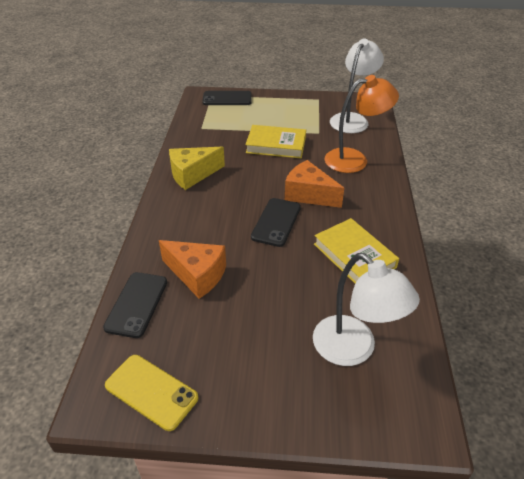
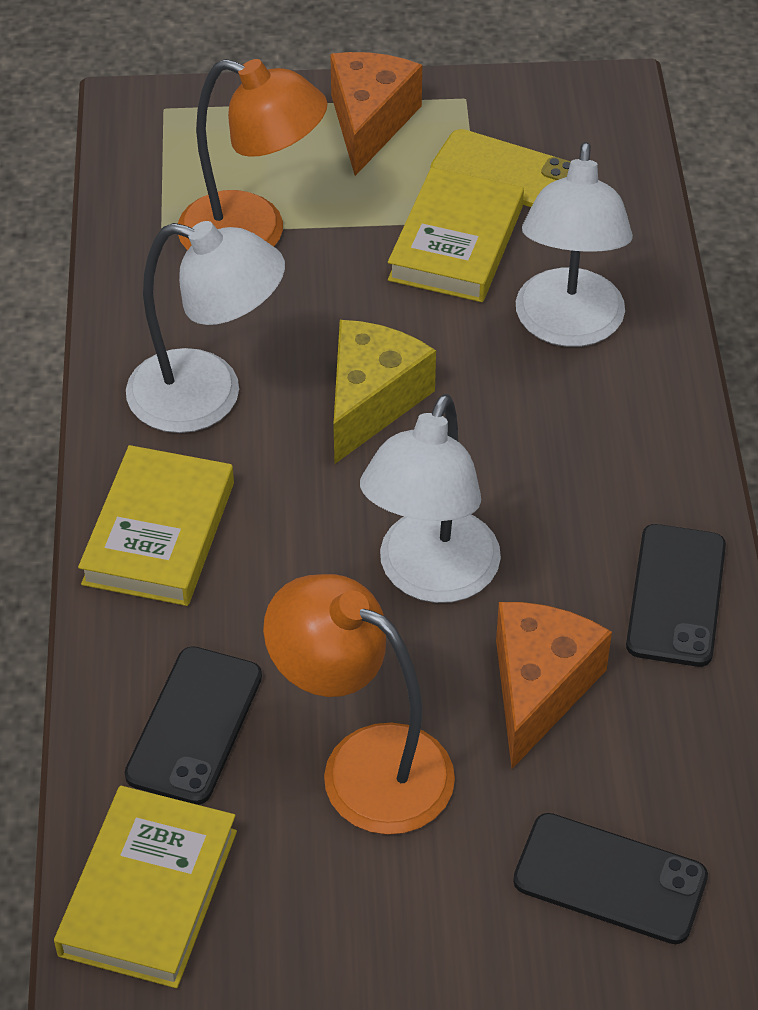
orange lamp: 1 -> 2
white lamp: 2 -> 3
yellow book: 2 -> 3

